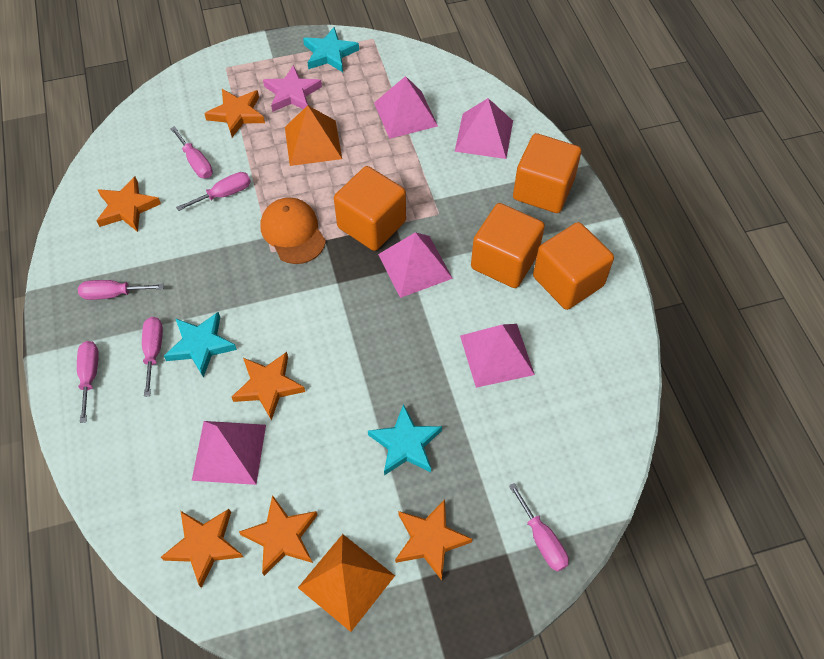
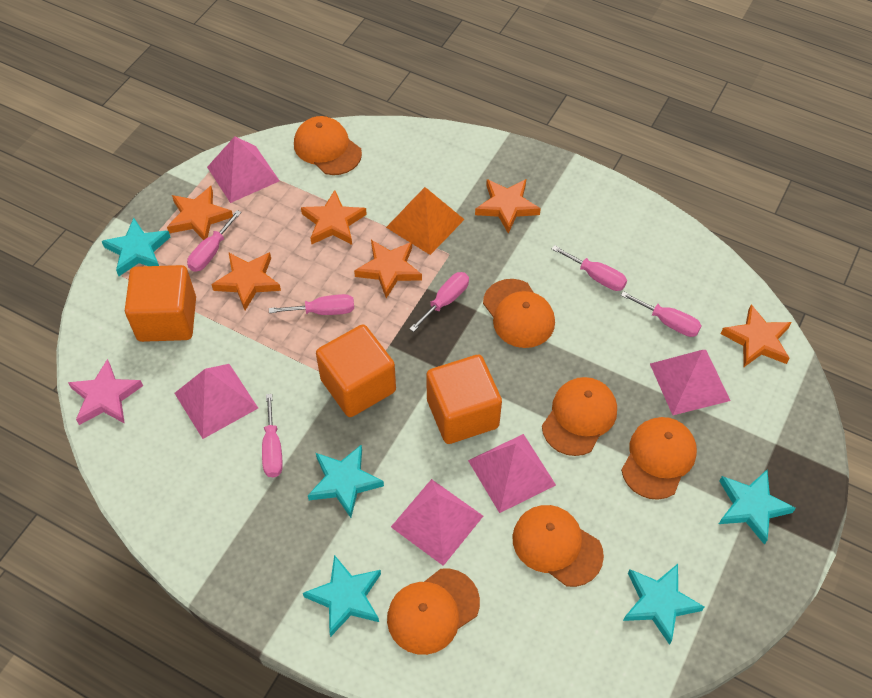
orange cap: 1 -> 6
orange cube: 4 -> 3
orange pyramid: 2 -> 1
turquoise star: 3 -> 5

